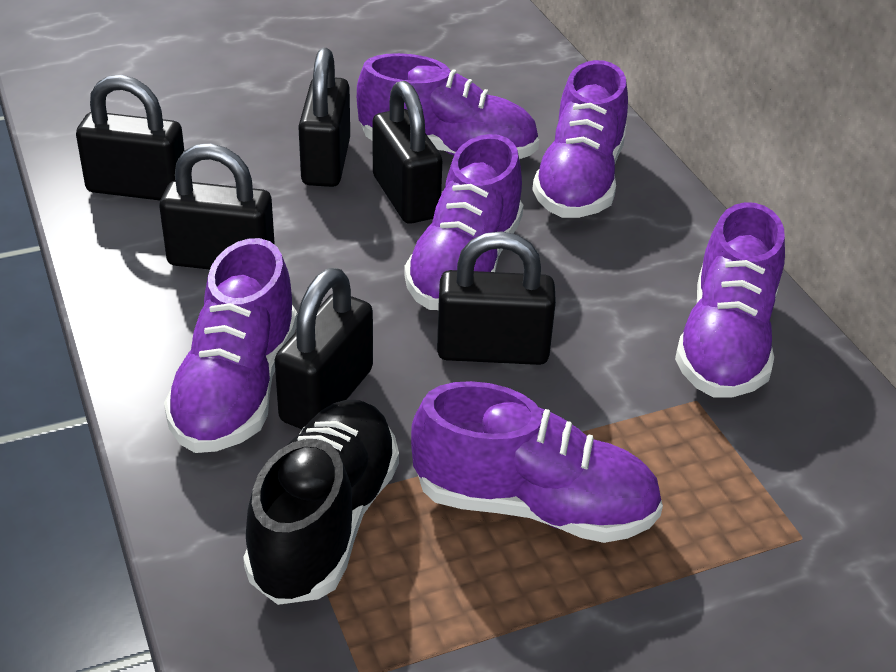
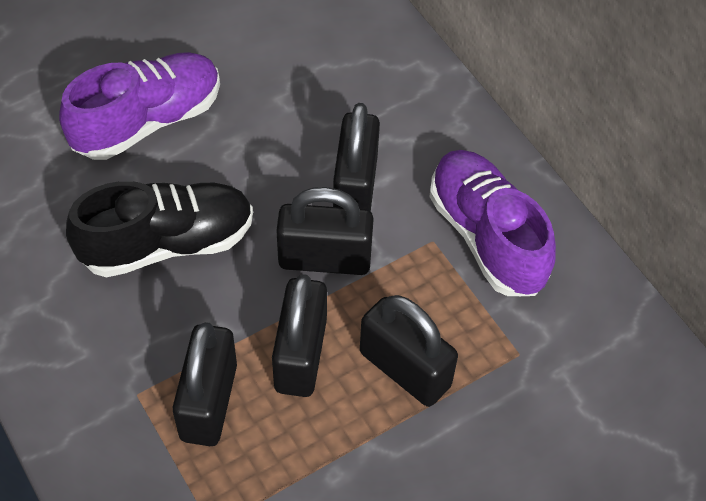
black padlock: 6 -> 5
purple shoe: 6 -> 2

